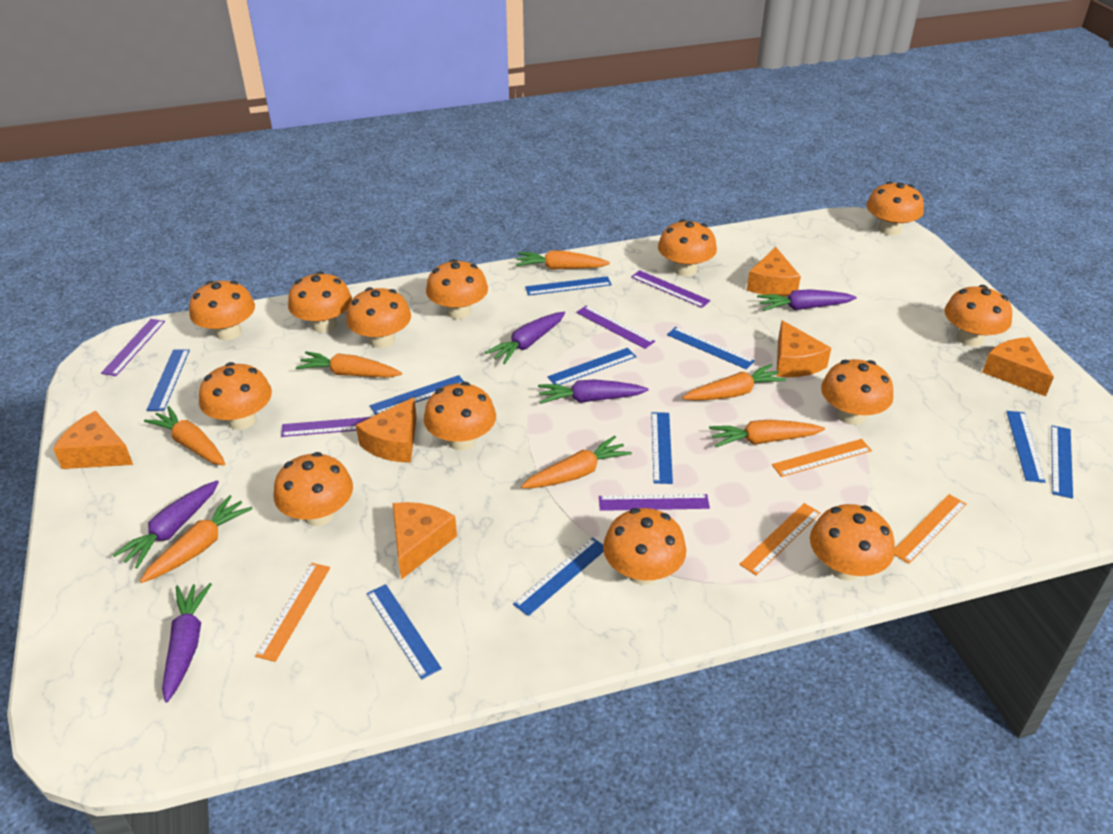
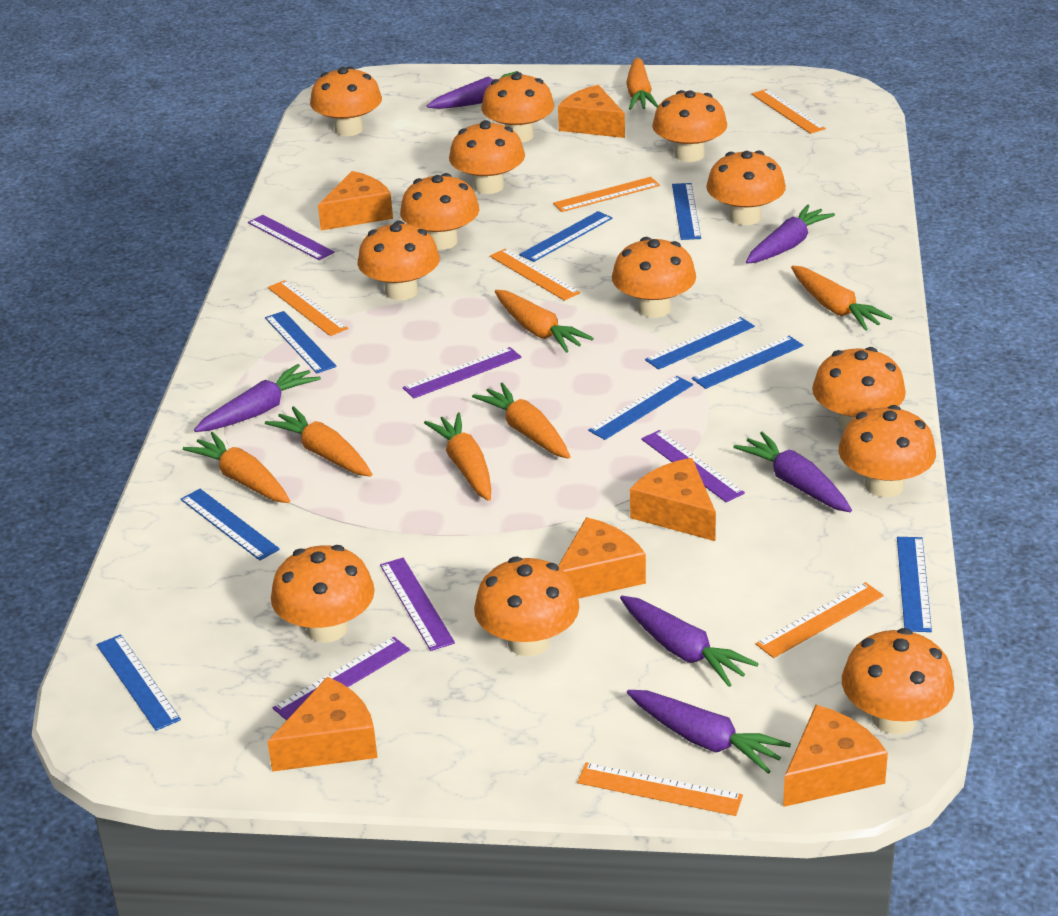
blue ruler: 10 -> 9
orange ruler: 4 -> 6
purple carrot: 5 -> 6

